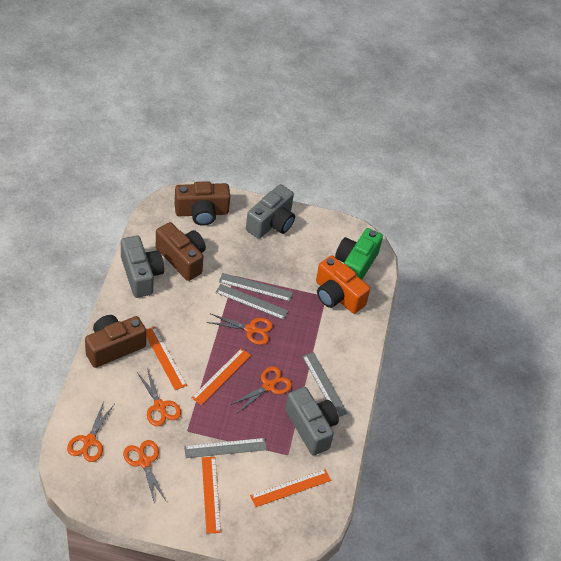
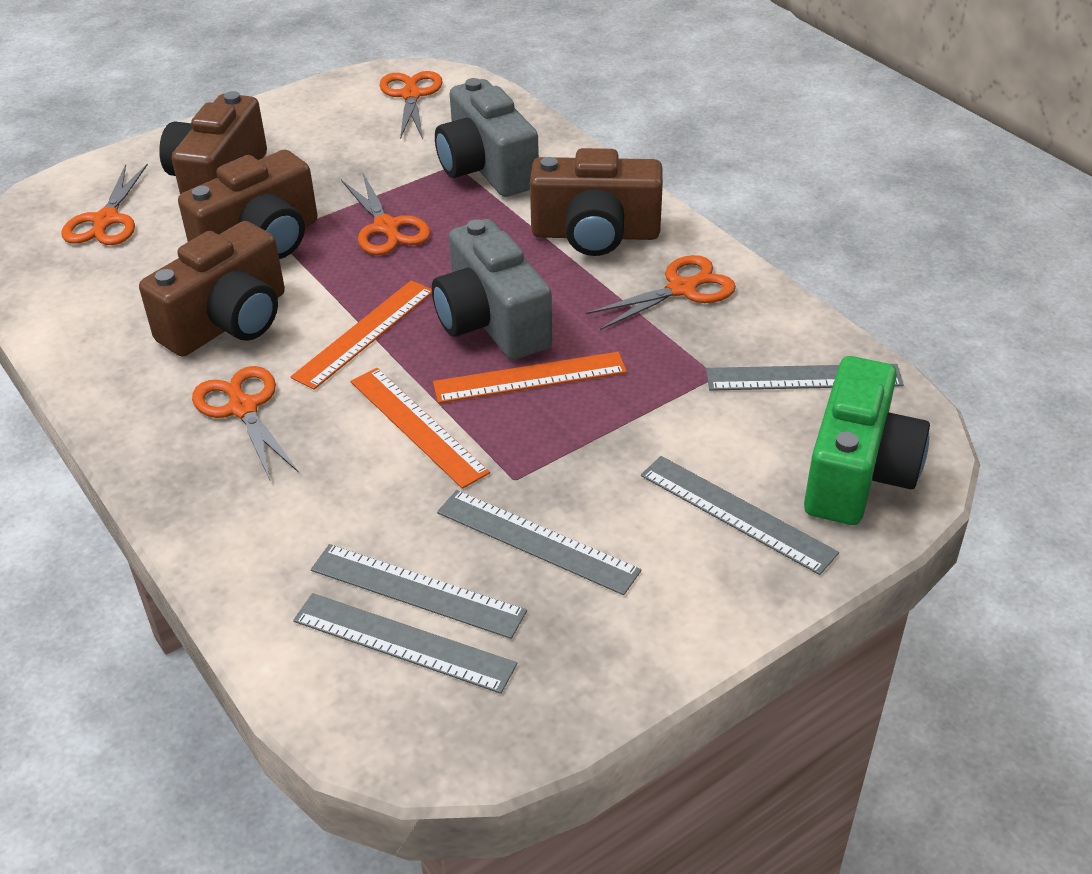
brown camera: 3 -> 4
grey camera: 3 -> 2
grey ruler: 4 -> 5
orange camera: 1 -> 0
orange ruler: 4 -> 3

